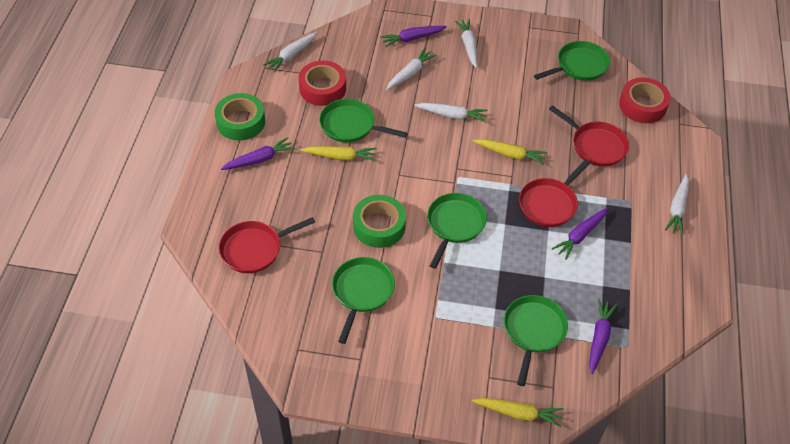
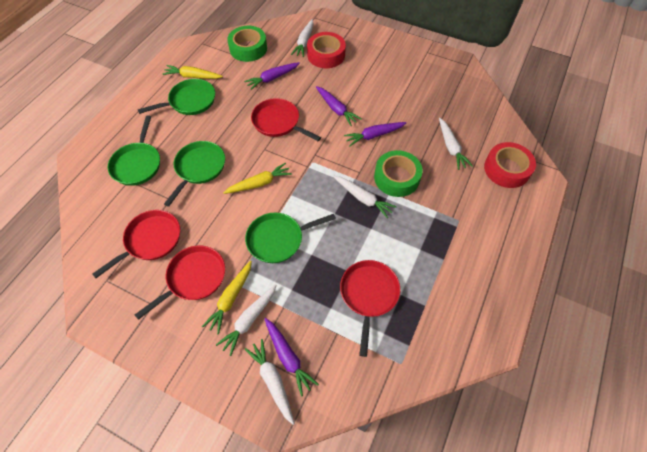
green pan: 5 -> 4
red pan: 3 -> 4

